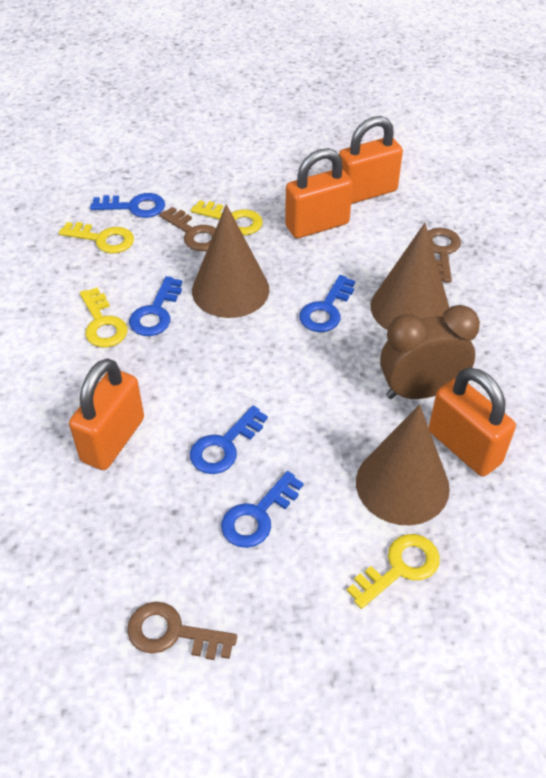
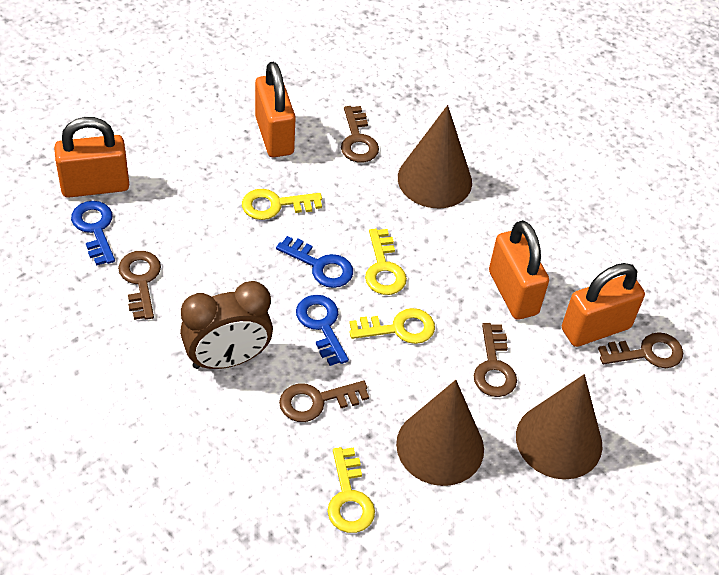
blue key: 5 -> 3
brown key: 3 -> 5

